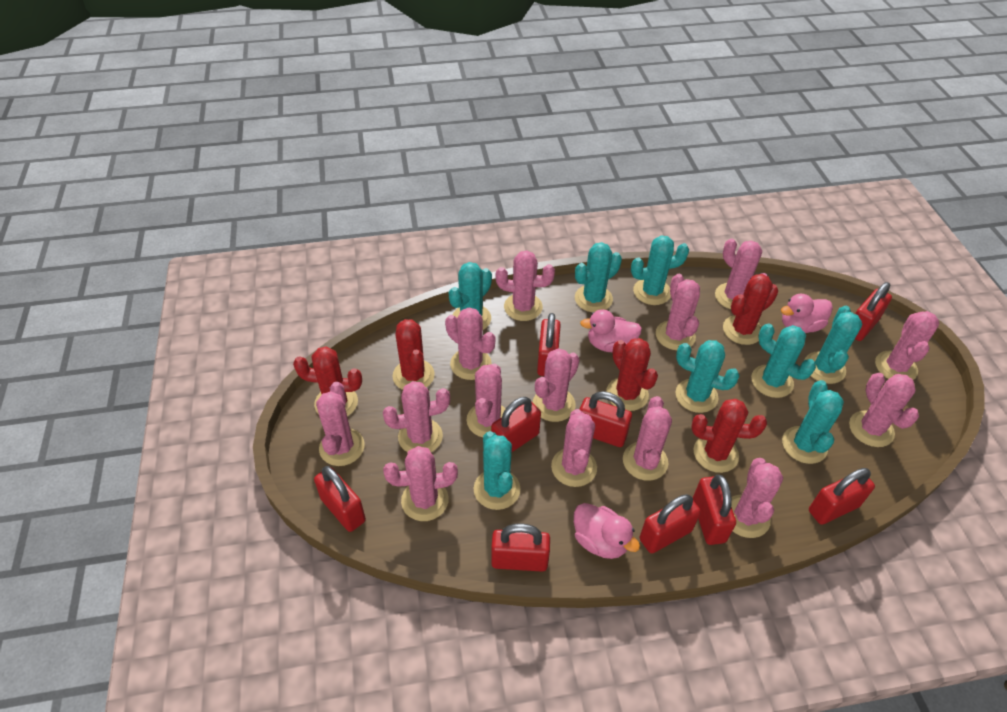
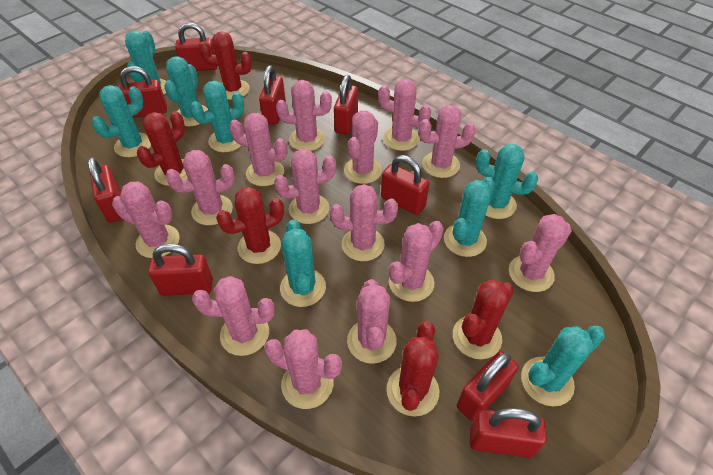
pink duck: 3 -> 0

